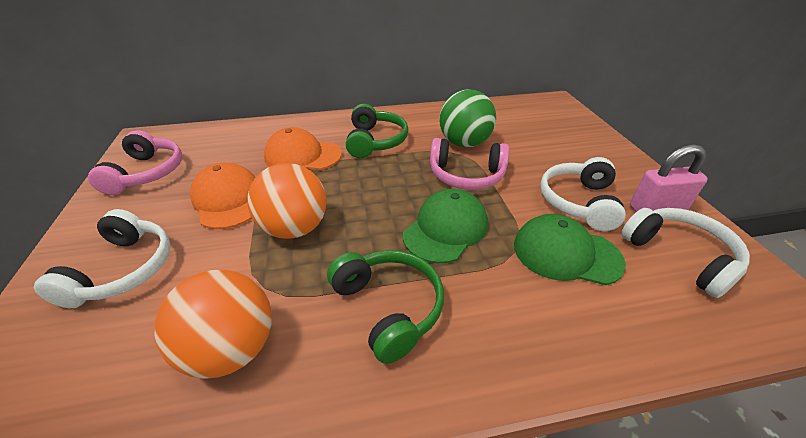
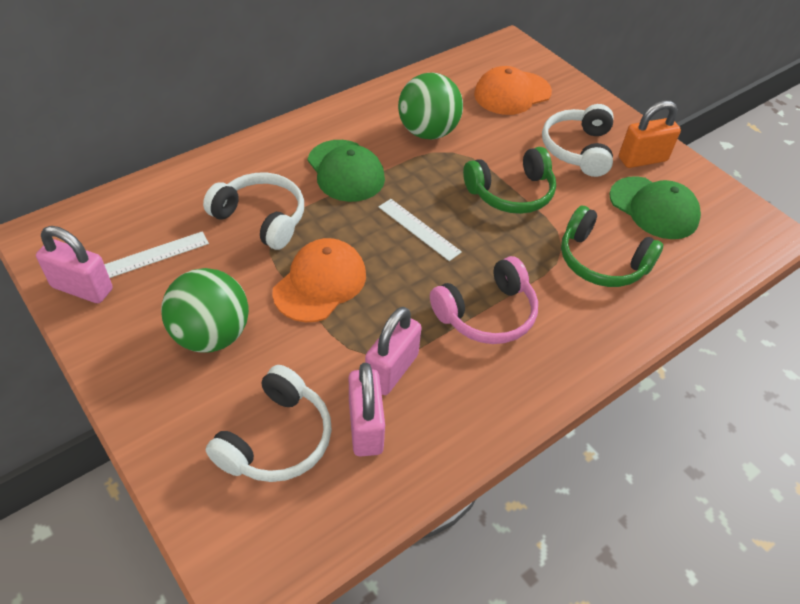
green ball: 1 -> 2
orange ball: 2 -> 0
orange padlock: 0 -> 1
pink headphones: 2 -> 1
pink padlock: 1 -> 3
white ruler: 0 -> 2

